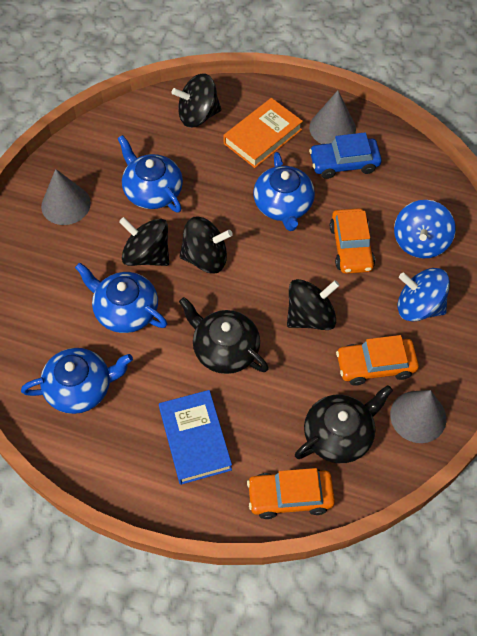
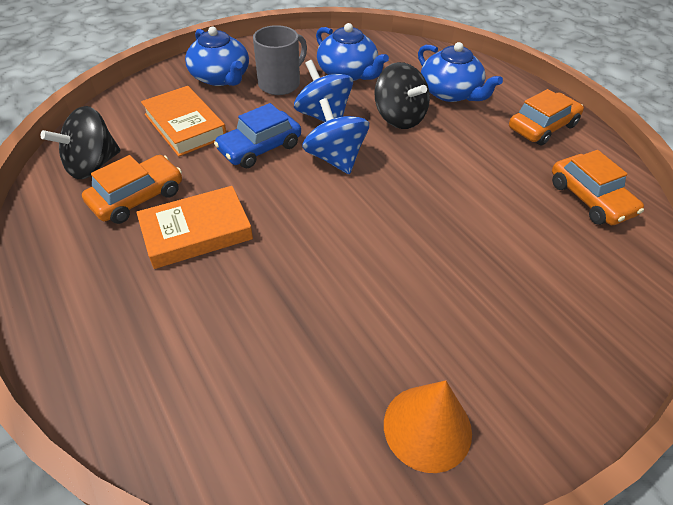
black spinning top: 4 -> 2
black teapot: 2 -> 0
blue book: 1 -> 0
blue teapot: 4 -> 3
grey cone: 3 -> 0
grey mug: 0 -> 1
orange book: 1 -> 2
orange cone: 0 -> 1

